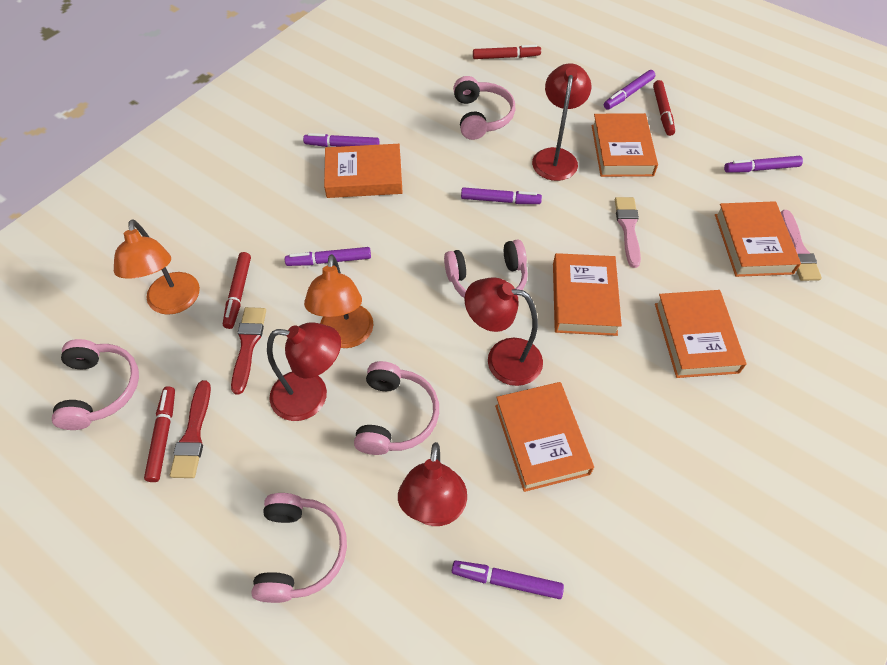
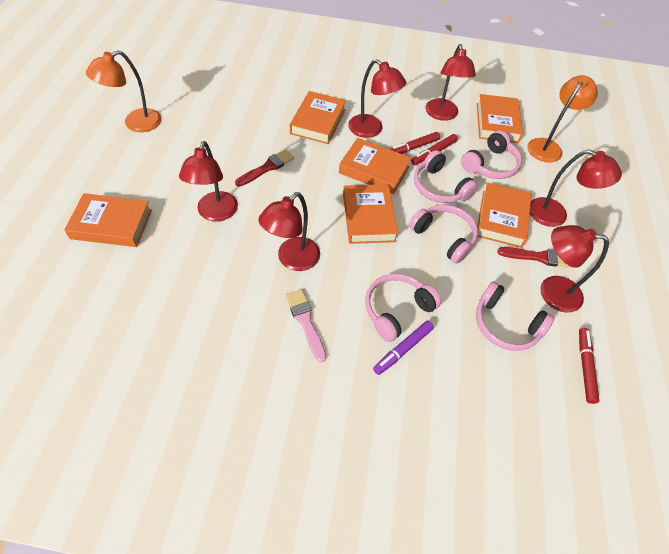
pink brush: 2 -> 1
purple marker: 6 -> 1
red lamp: 4 -> 6
red marker: 4 -> 3

